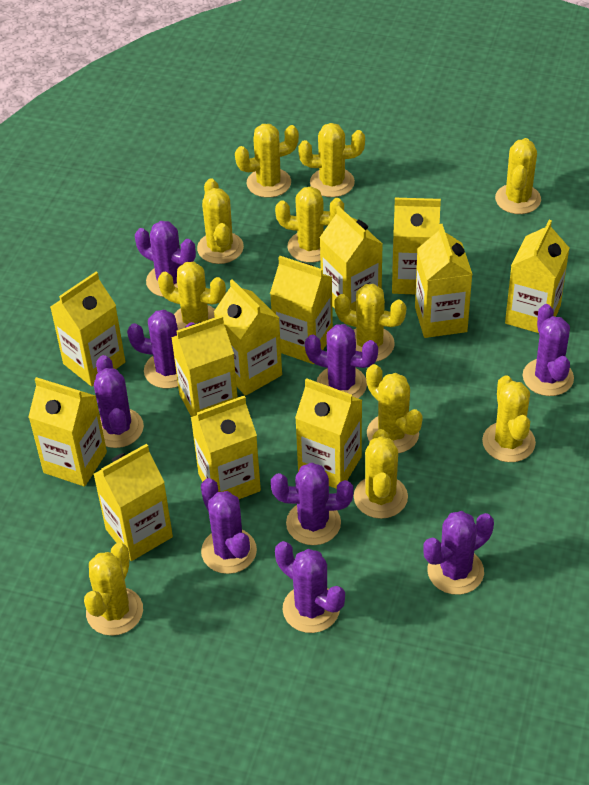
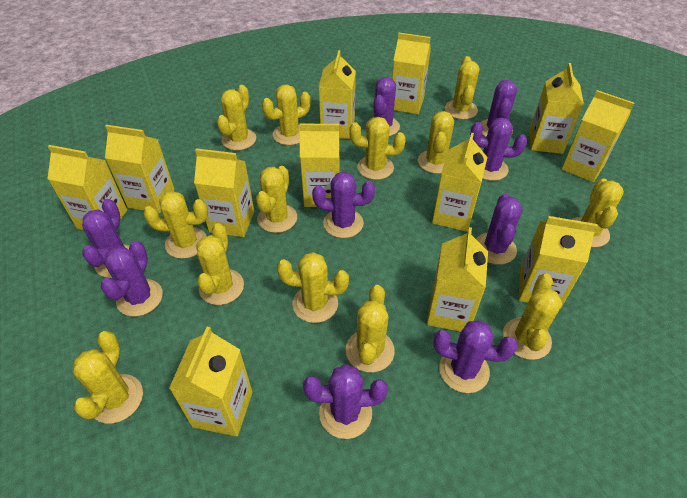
yellow cactus: 11 -> 13

